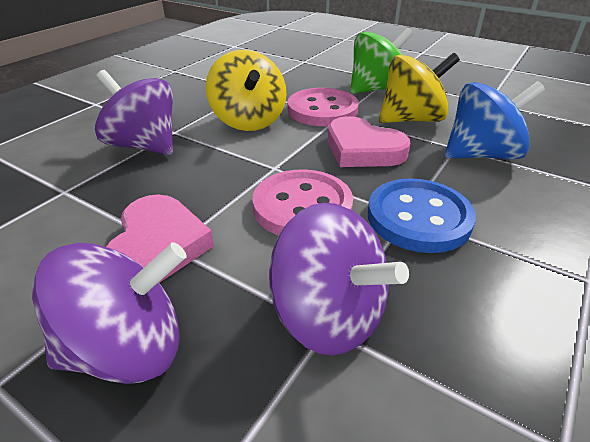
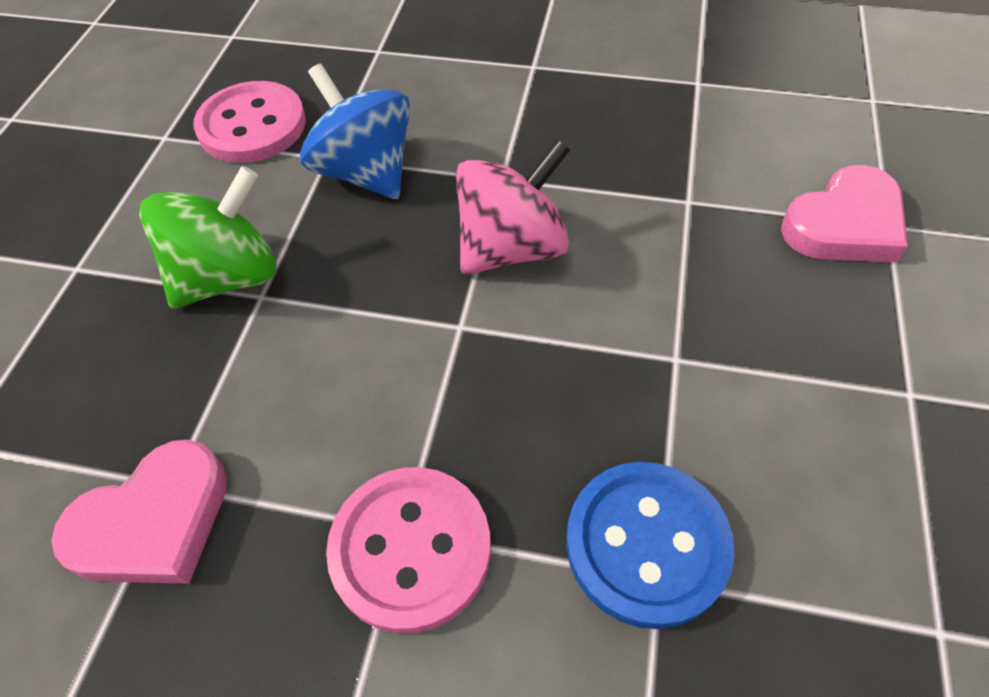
pink spinning top: 0 -> 1
purple spinning top: 3 -> 0
yellow spinning top: 2 -> 0

